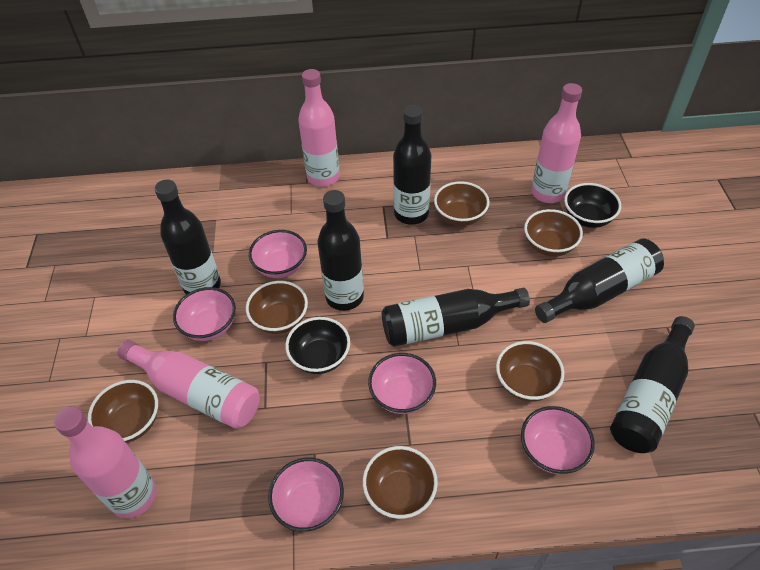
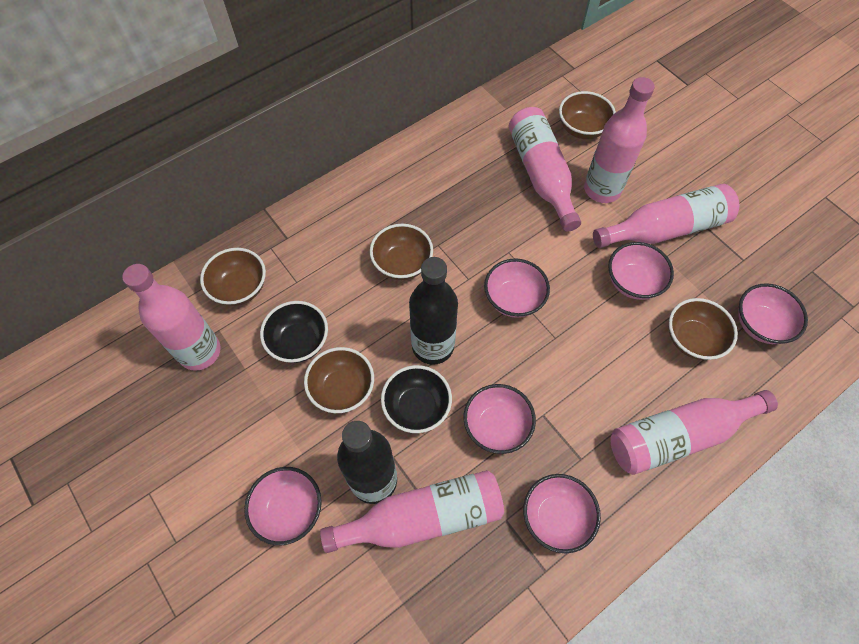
black bottle: 6 -> 2
brown bowl: 6 -> 5
pink bottle: 4 -> 6
pink bowl: 5 -> 6

